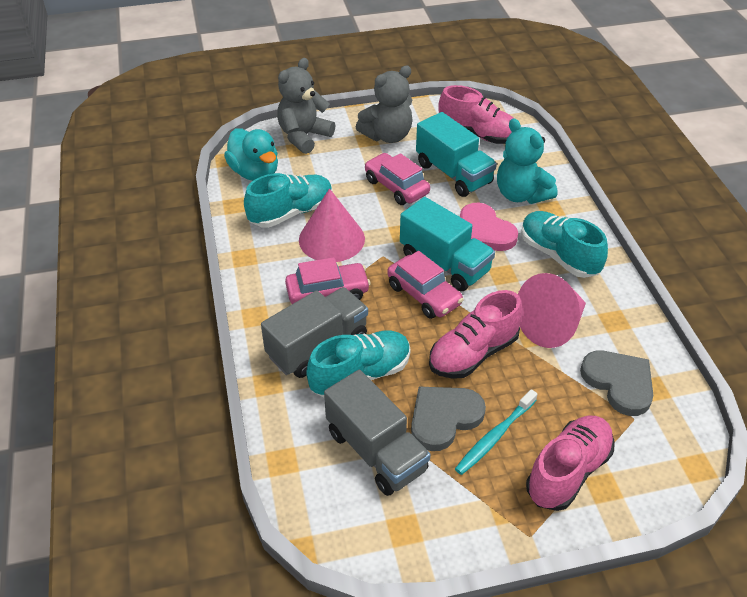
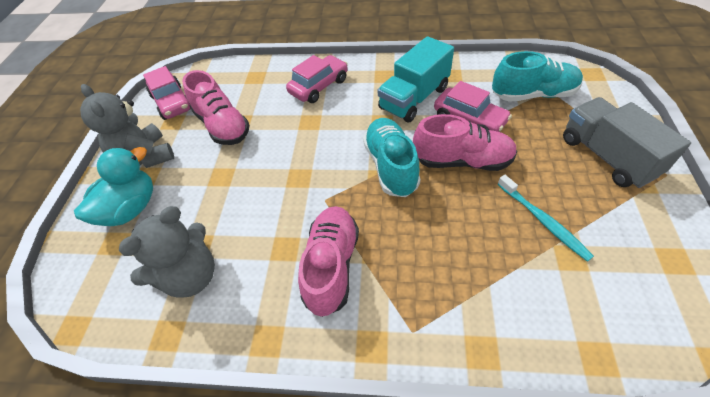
grey heart: 2 -> 0
grey truck: 2 -> 1
pink cone: 2 -> 0
pink heart: 1 -> 0
turquoise shoe: 3 -> 2
turquoise teddy bear: 1 -> 0
turquoise truck: 2 -> 1

